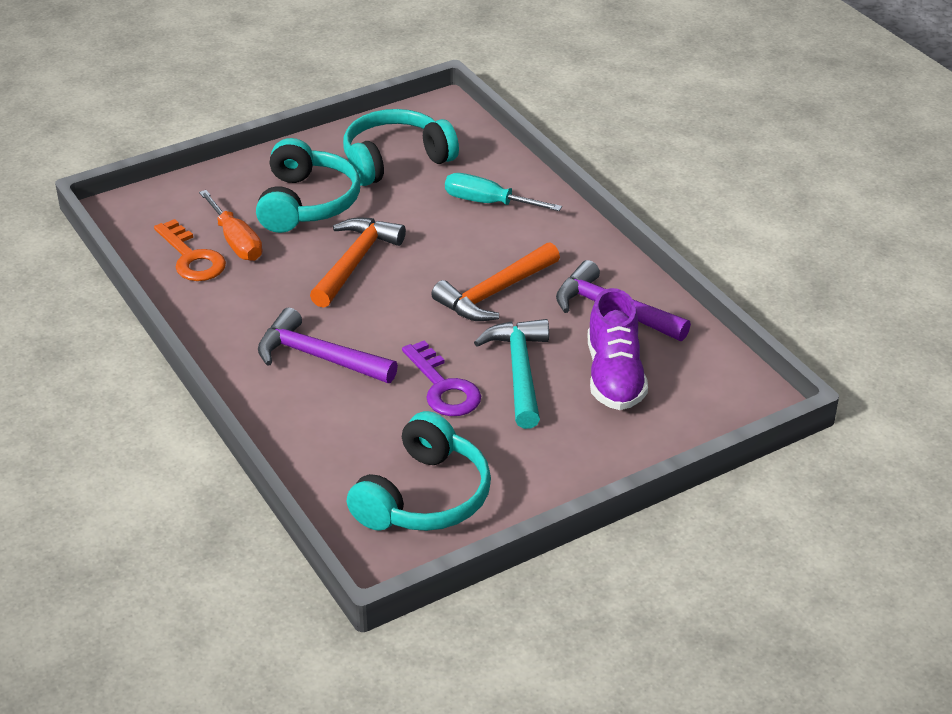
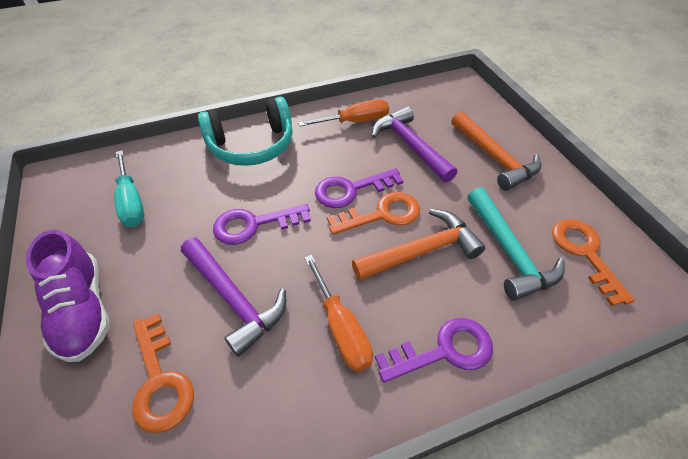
orange key: 1 -> 3
orange screwdriver: 1 -> 2
purple key: 1 -> 3
turquoise headphones: 3 -> 1

